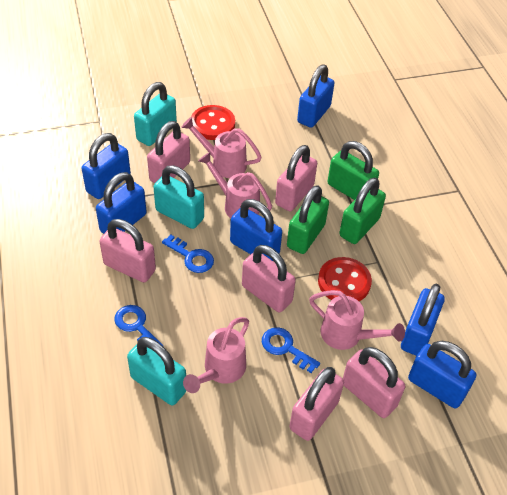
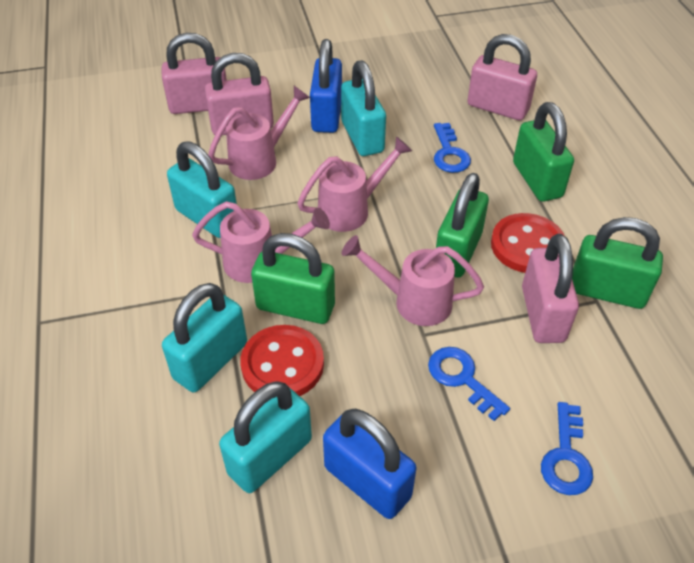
blue padlock: 6 -> 2
green padlock: 3 -> 4
pink padlock: 6 -> 4
turquoise padlock: 3 -> 4

